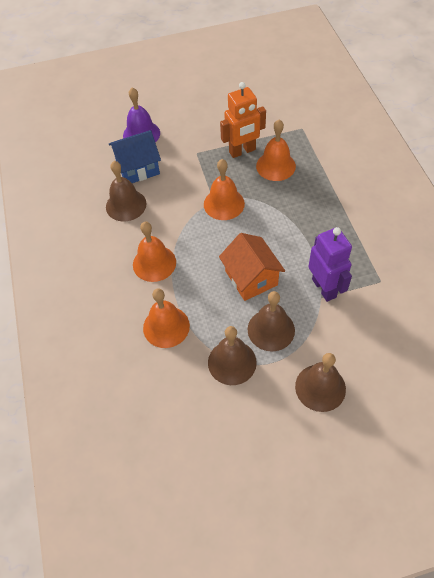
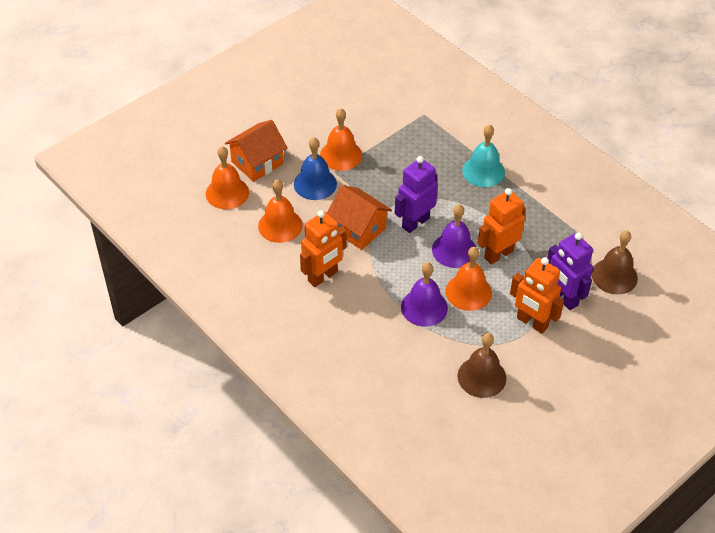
blue bell: 0 -> 1
blue house: 1 -> 0
brown bell: 4 -> 2
orange house: 1 -> 2
orange robot: 1 -> 3
purple bell: 1 -> 2
purple robot: 1 -> 2
turquoise bell: 0 -> 1

